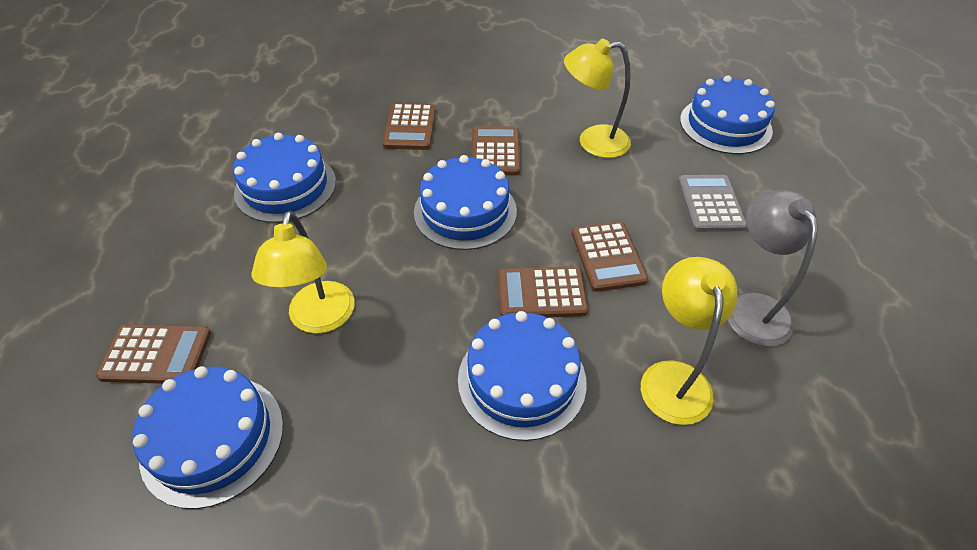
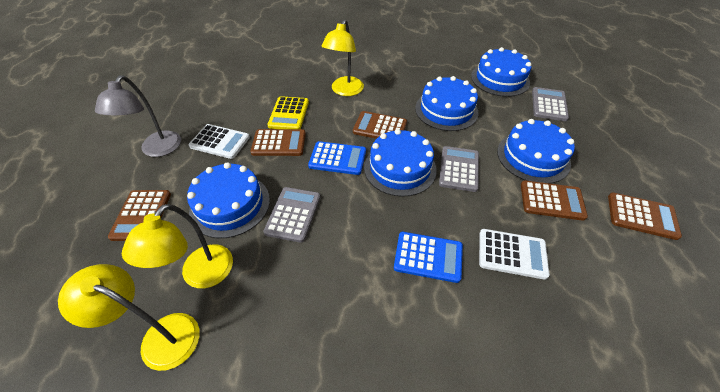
blue calculator: 0 -> 2
grey calculator: 1 -> 3
white calculator: 0 -> 2
yellow calculator: 0 -> 1

